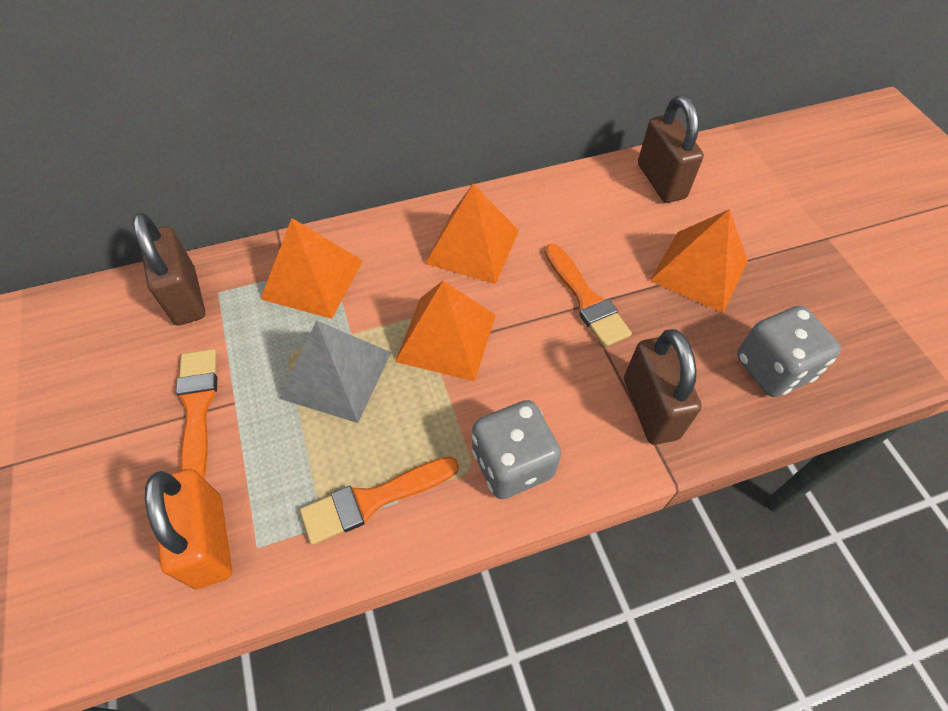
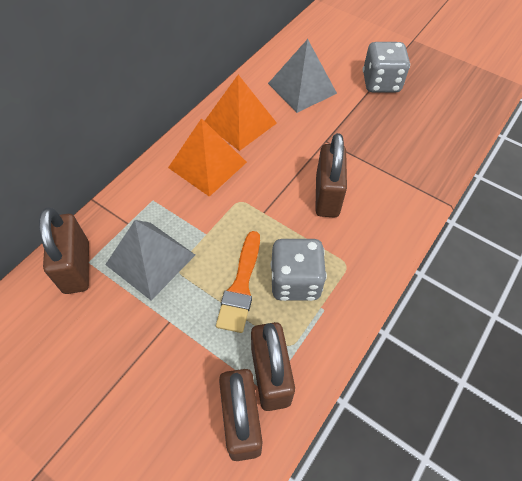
brown padlock: 3 -> 4
grey pyramid: 1 -> 2
orange brush: 3 -> 1
orange padlock: 1 -> 0
orange pyramid: 4 -> 2

